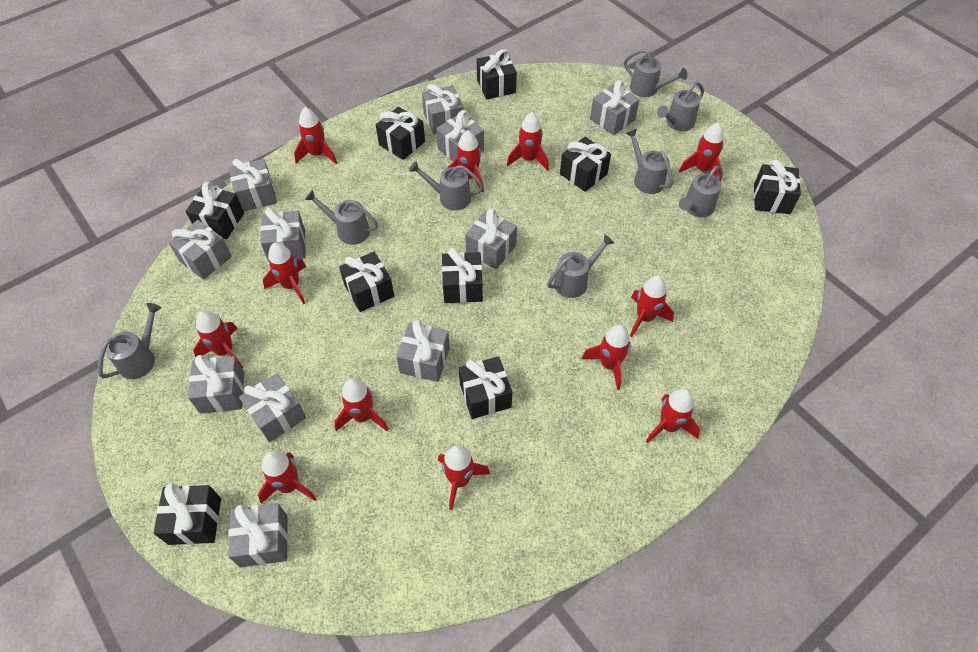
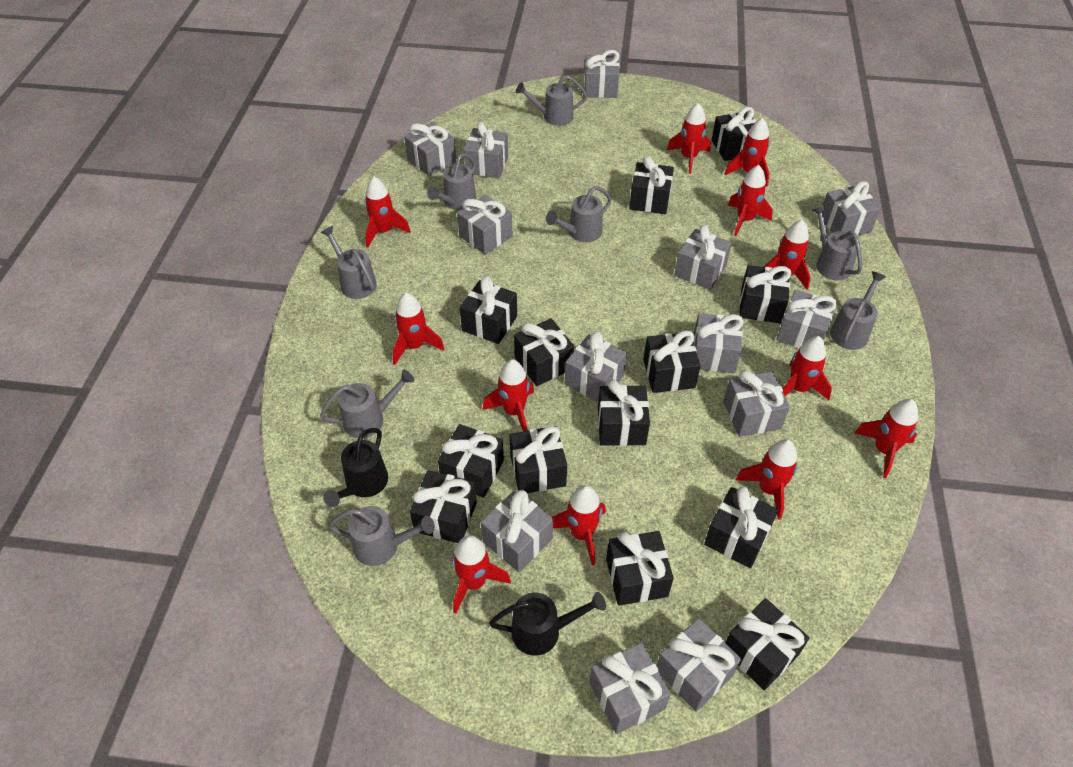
black gift: 9 -> 13
black watering can: 0 -> 2
grey gift: 11 -> 13

